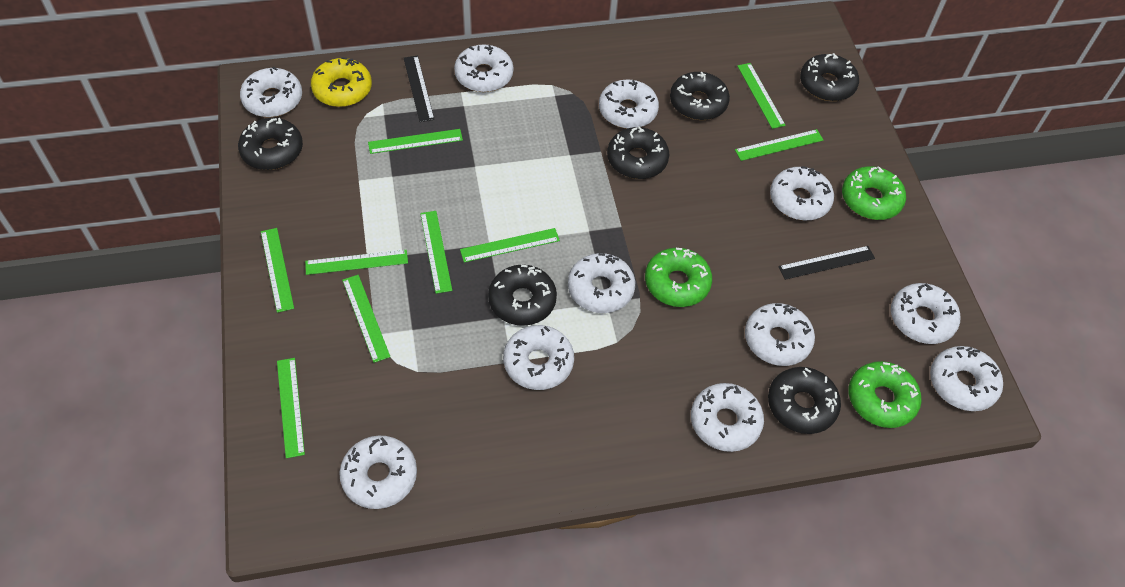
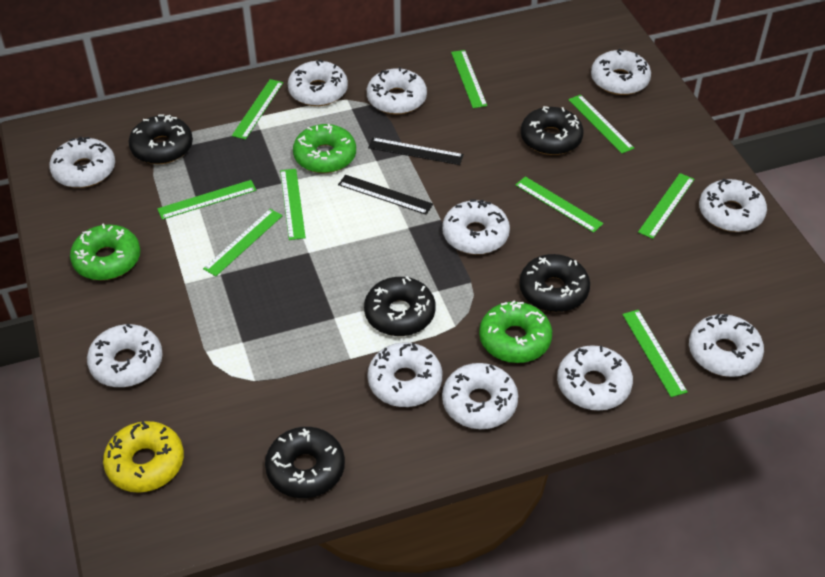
black donut: 6 -> 5

